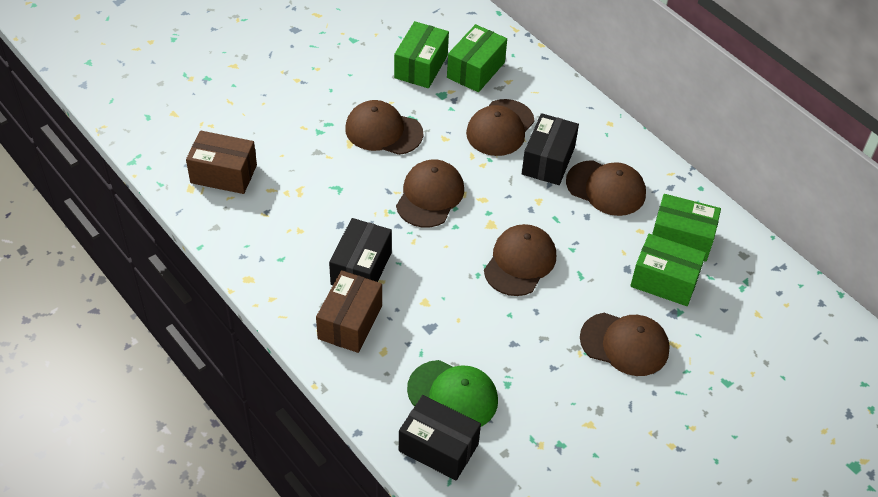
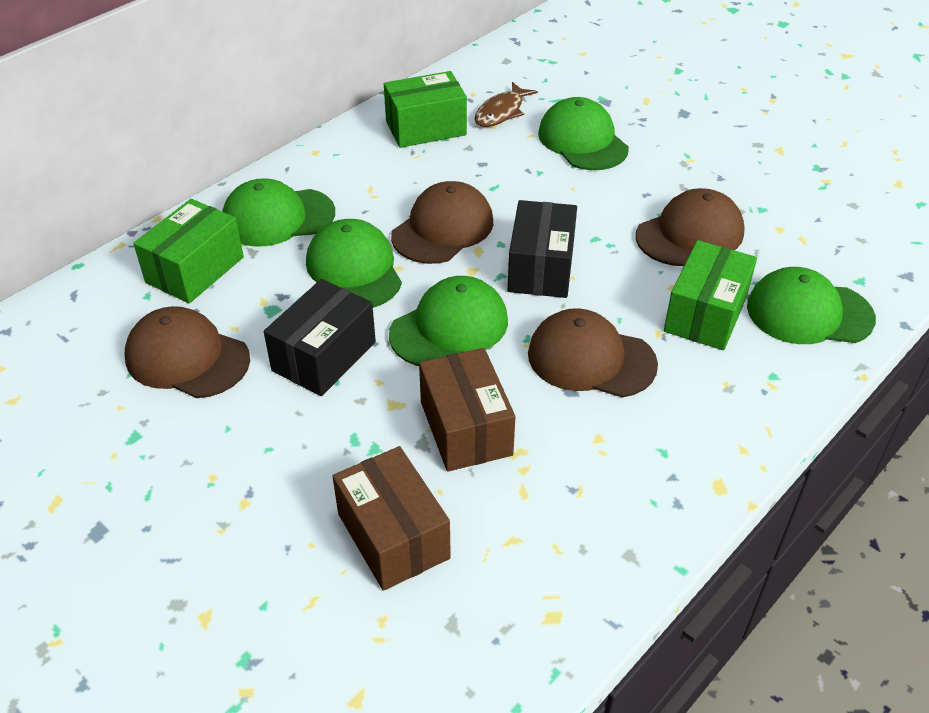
black box: 3 -> 2
brown cap: 6 -> 4
brown fish: 0 -> 1
green box: 4 -> 3
green cap: 1 -> 5

